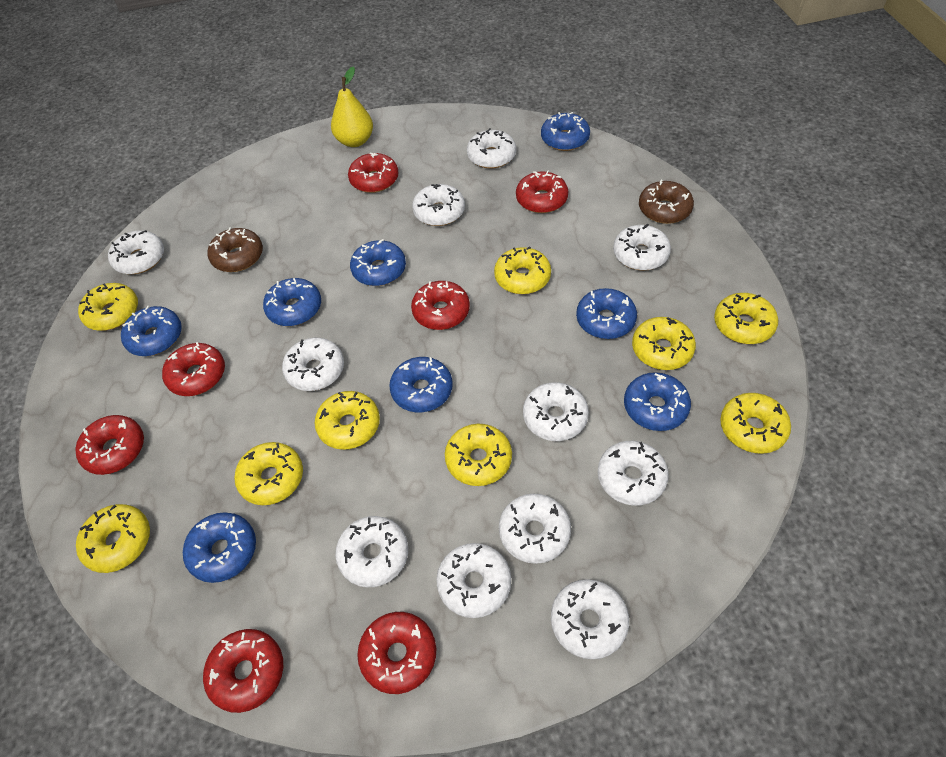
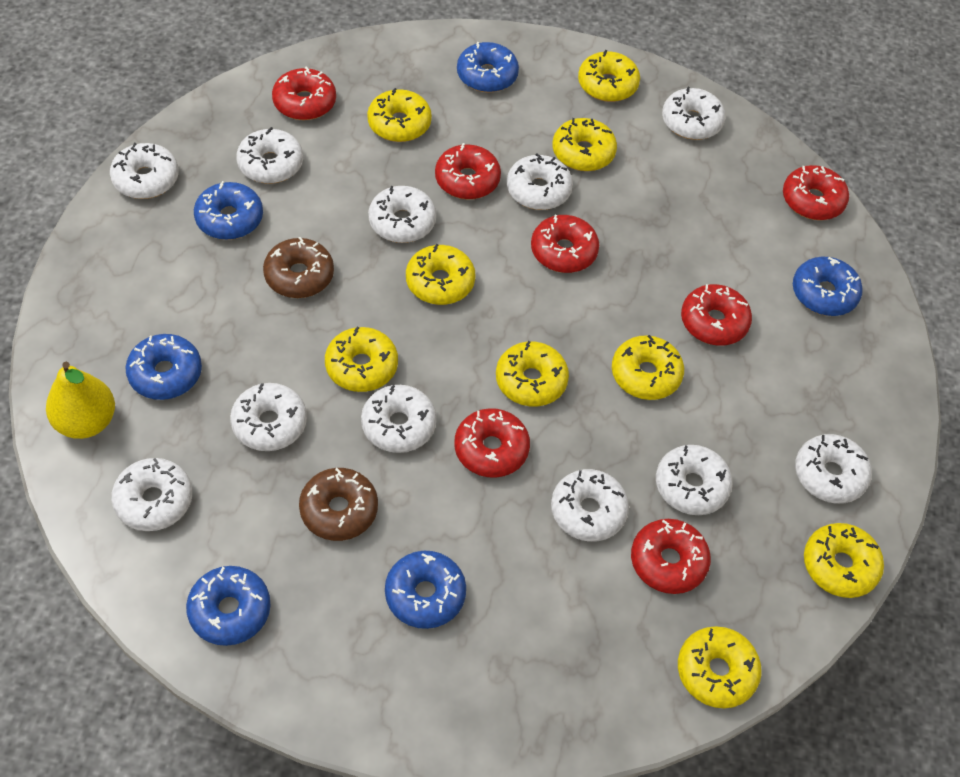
blue donut: 8 -> 6

